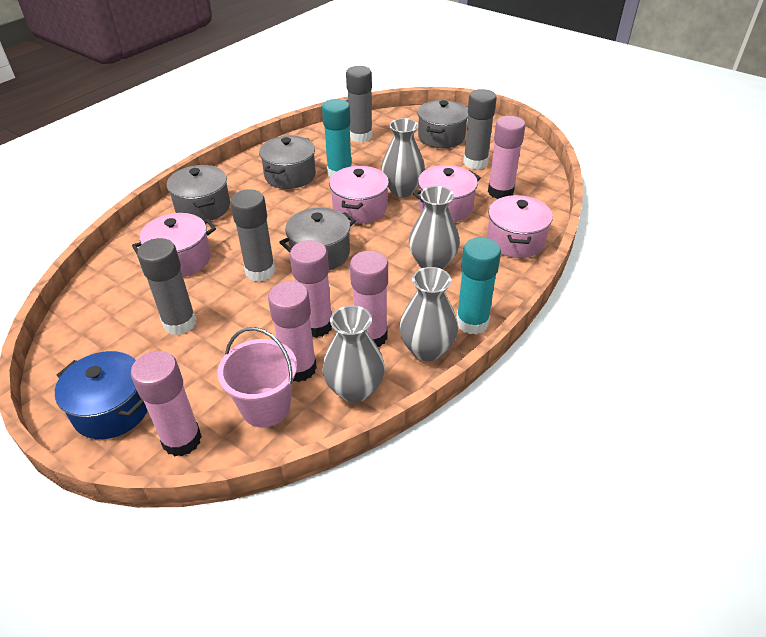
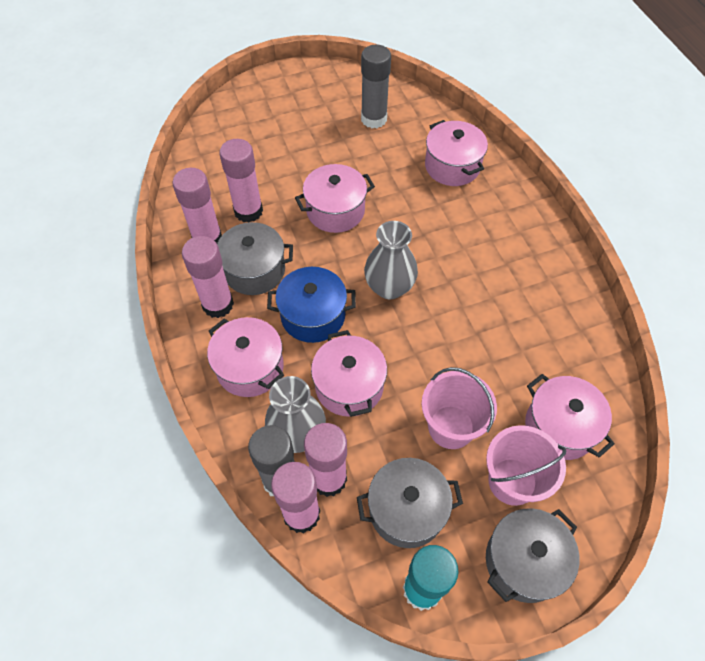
grey glue stick: 4 -> 2
grey pot: 4 -> 3
grey vase: 4 -> 2
pink bucket: 1 -> 2
pink pot: 4 -> 5
turquoise glue stick: 2 -> 1

